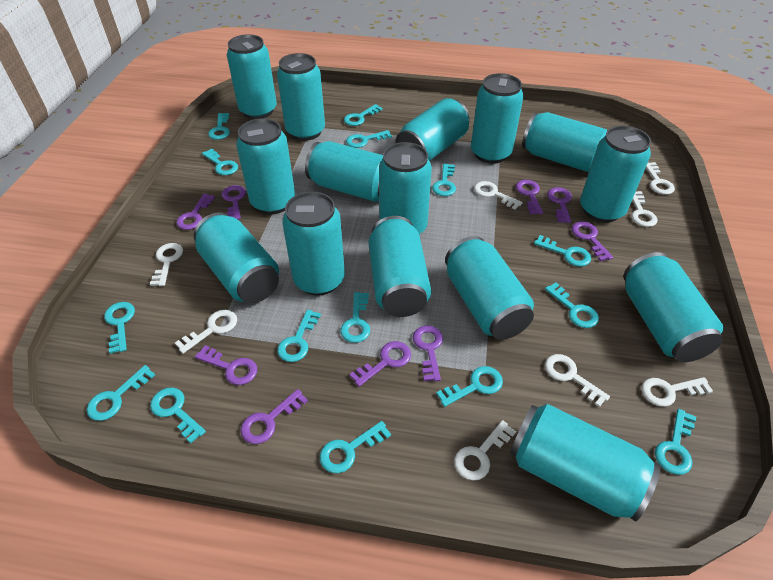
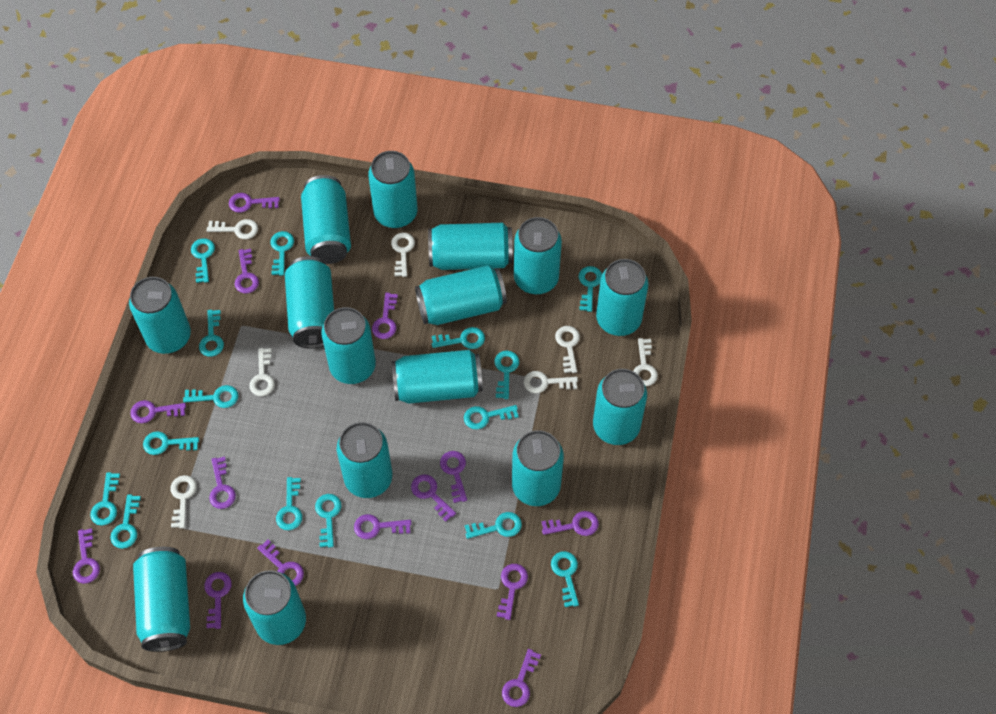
purple key: 9 -> 14
white key: 8 -> 7

